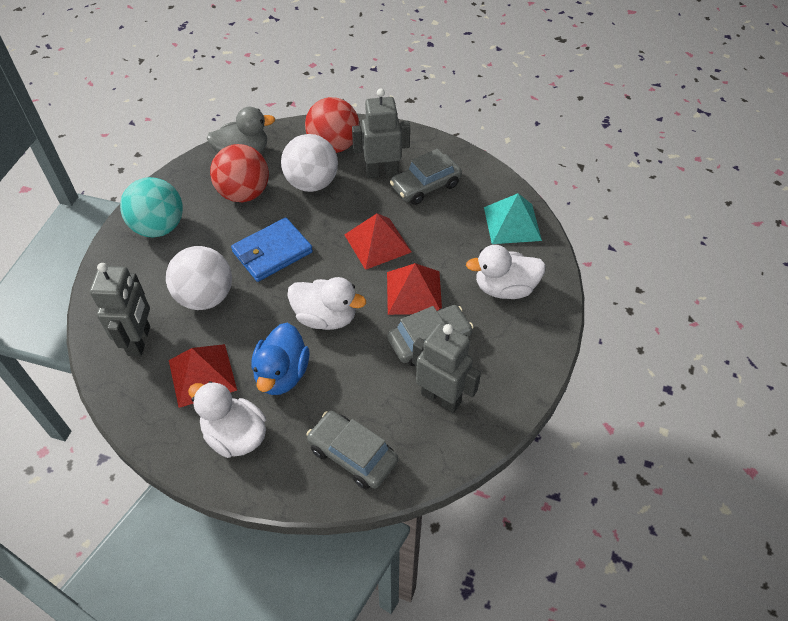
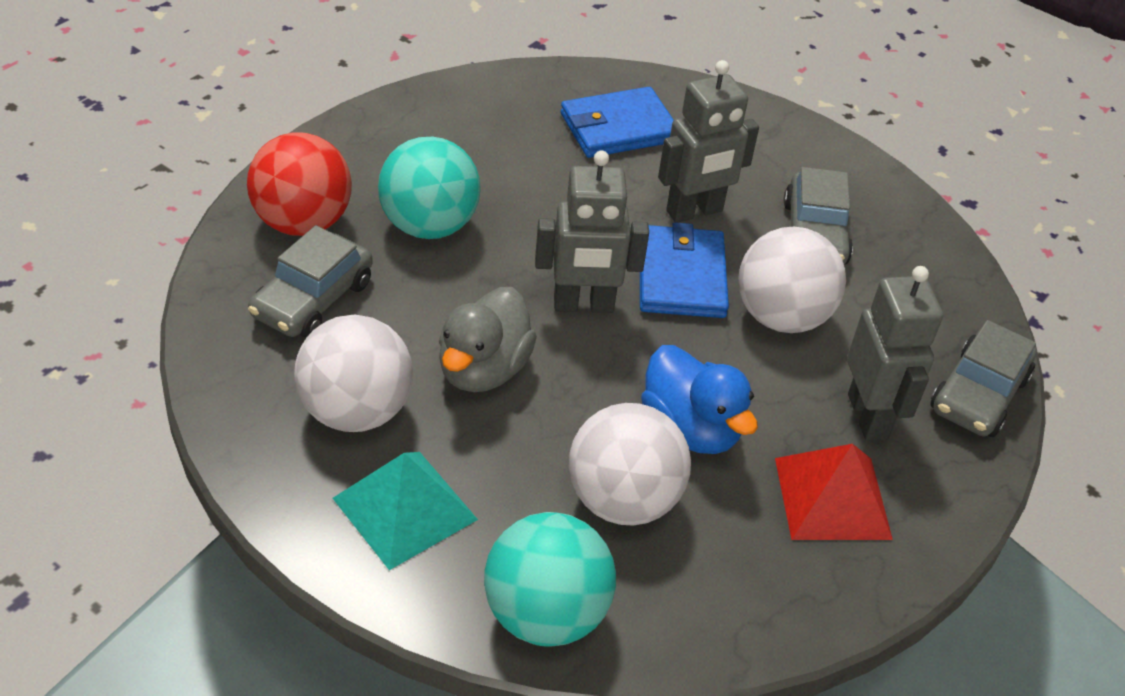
blue wallet: 1 -> 2
red ball: 2 -> 1
red pyramid: 3 -> 1
turquoise ball: 1 -> 2
white ball: 2 -> 3
white duck: 3 -> 0

